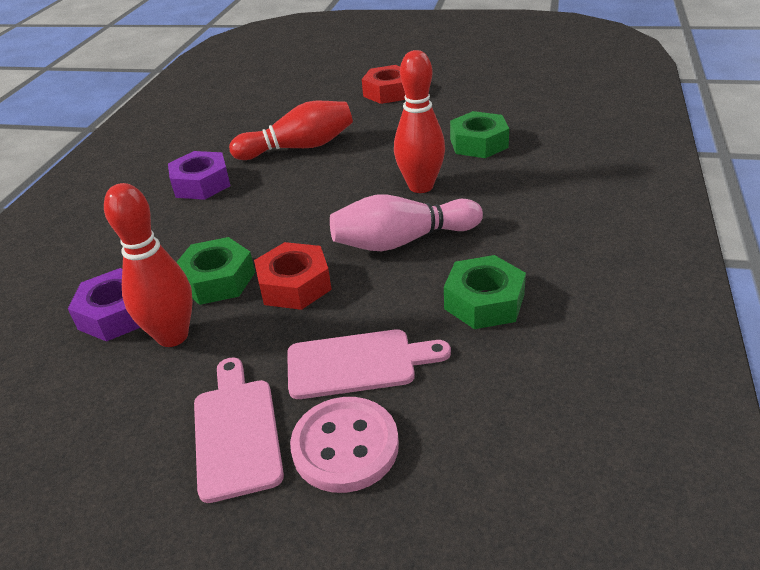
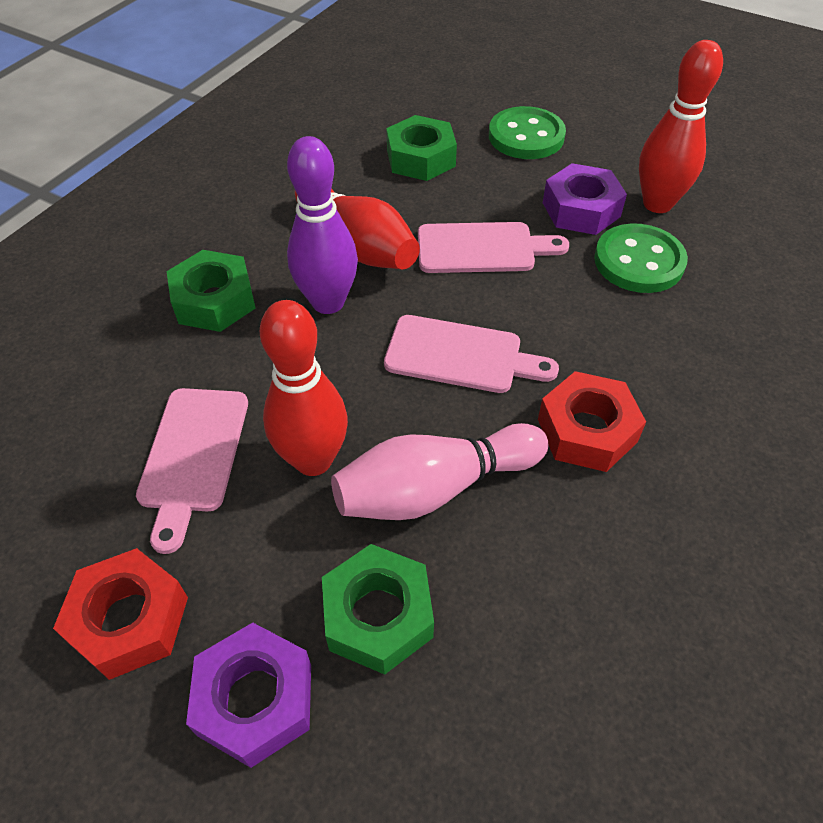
green button: 0 -> 2
pink button: 1 -> 0
pink cutting board: 2 -> 3
purple bowling pin: 0 -> 1

